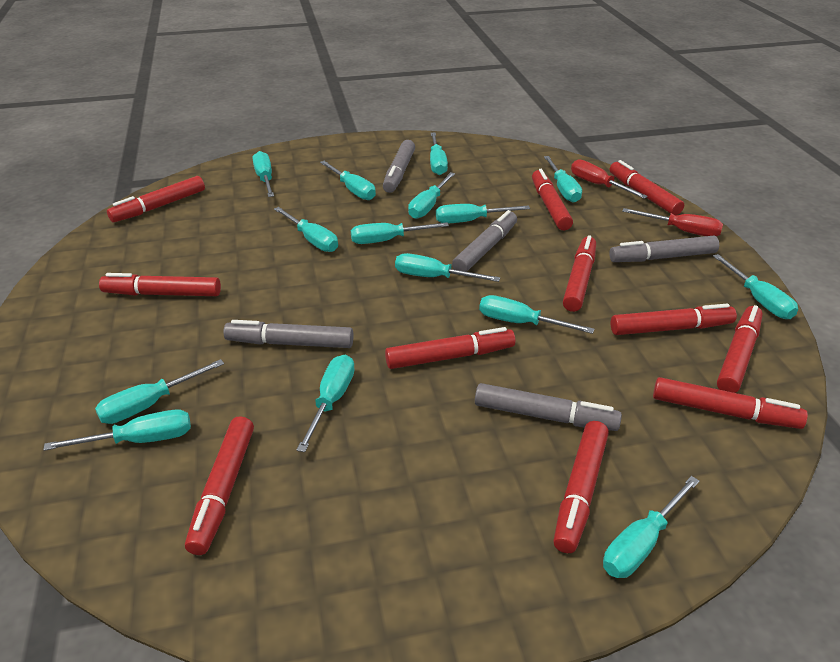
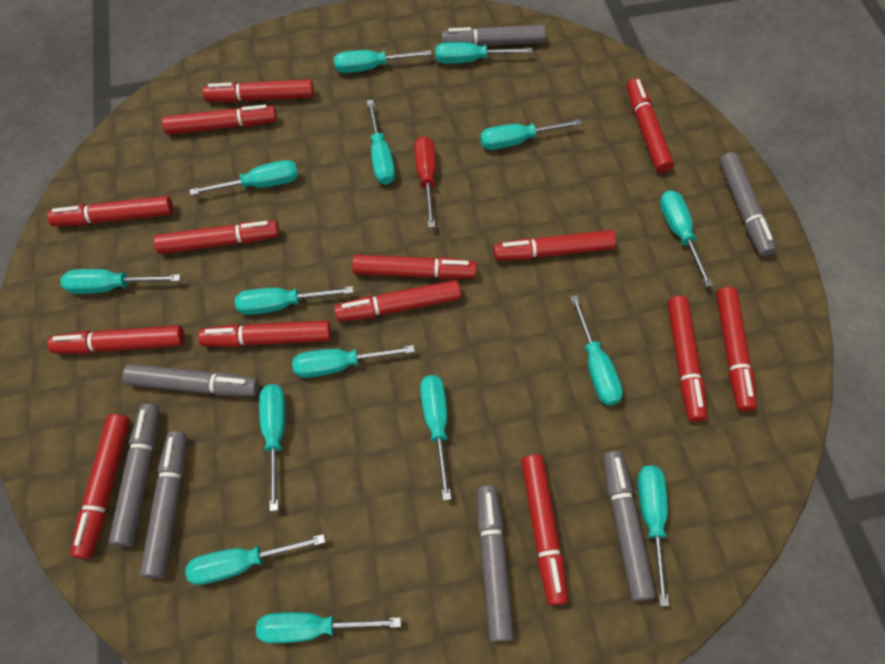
grey marker: 5 -> 7
red marker: 11 -> 14
red screwdriver: 2 -> 1

